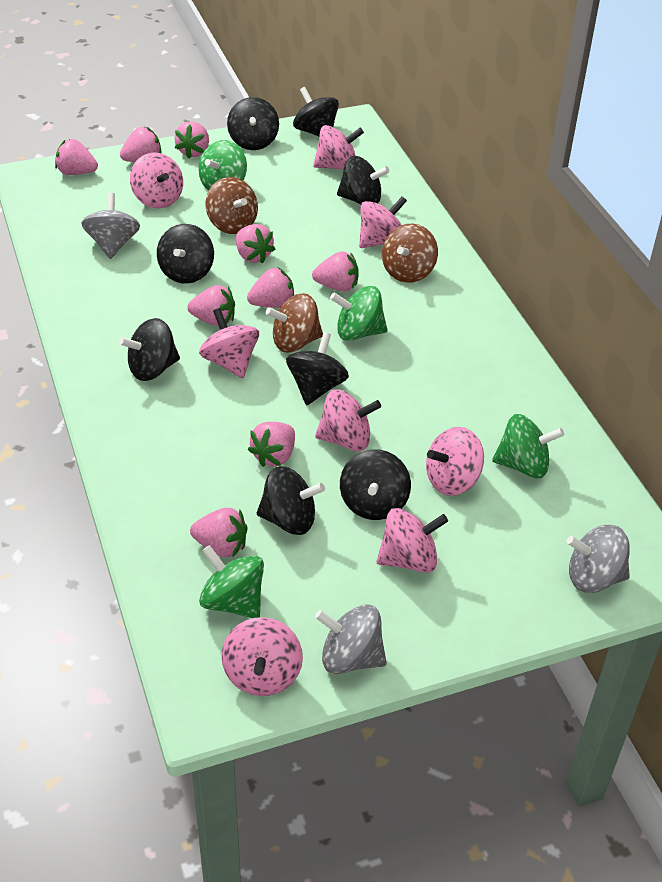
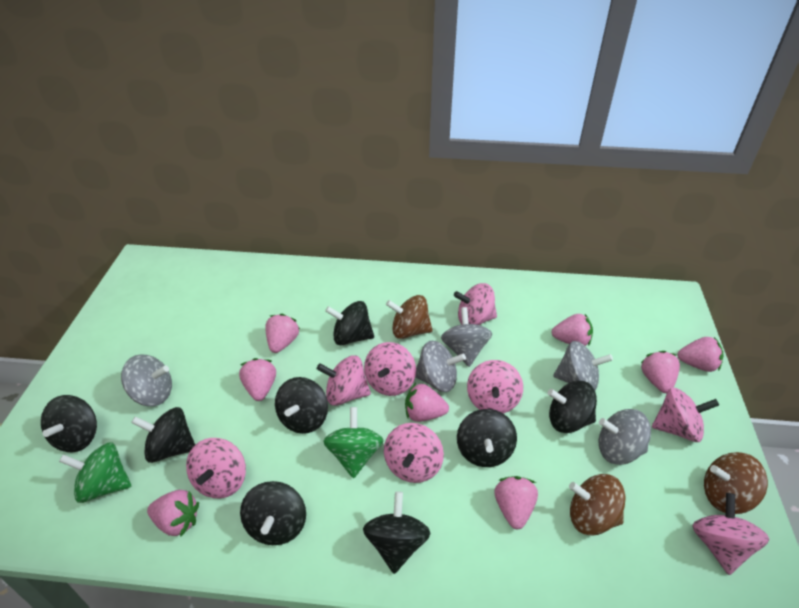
green spinning top: 4 -> 2
grey spinning top: 3 -> 5
pink strawberry: 9 -> 8

